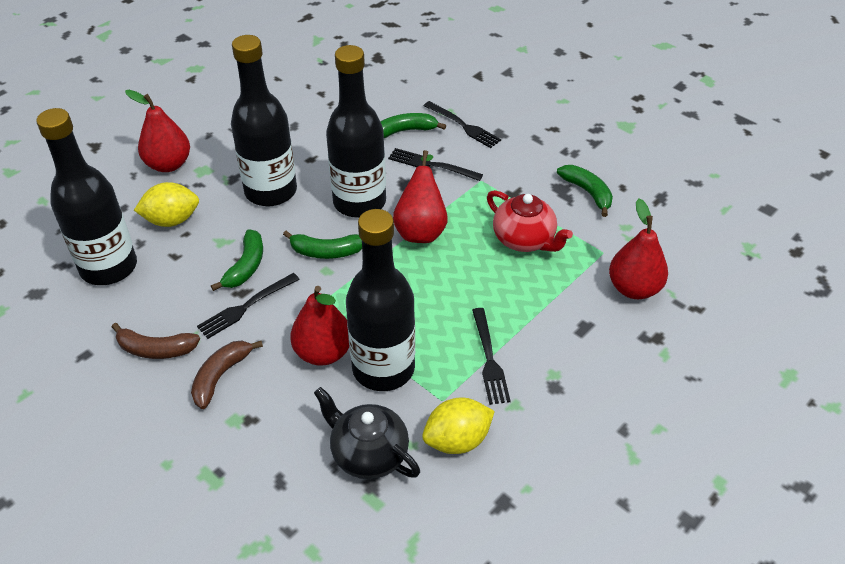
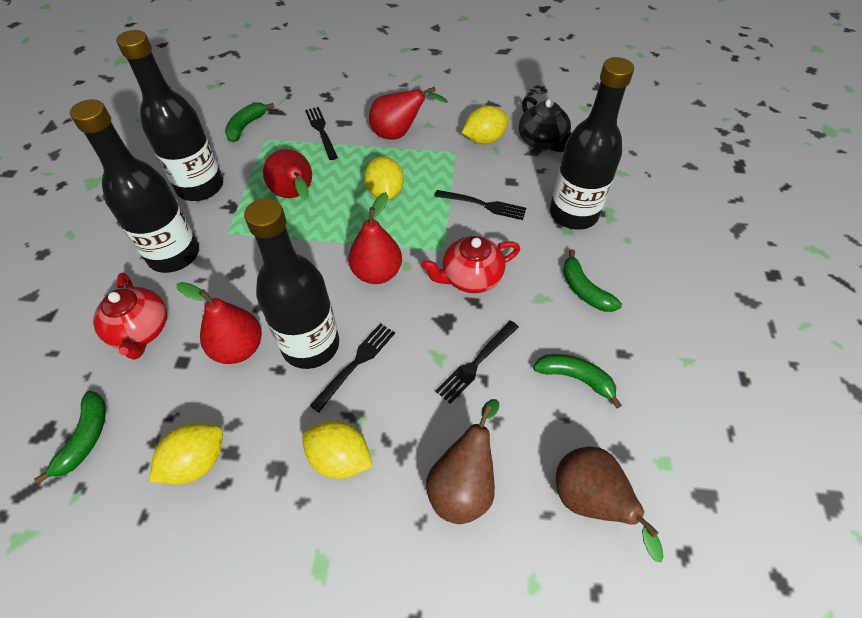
brown banana: 2 -> 0
brown pear: 0 -> 2
red teapot: 1 -> 2
yellow lemon: 2 -> 4

